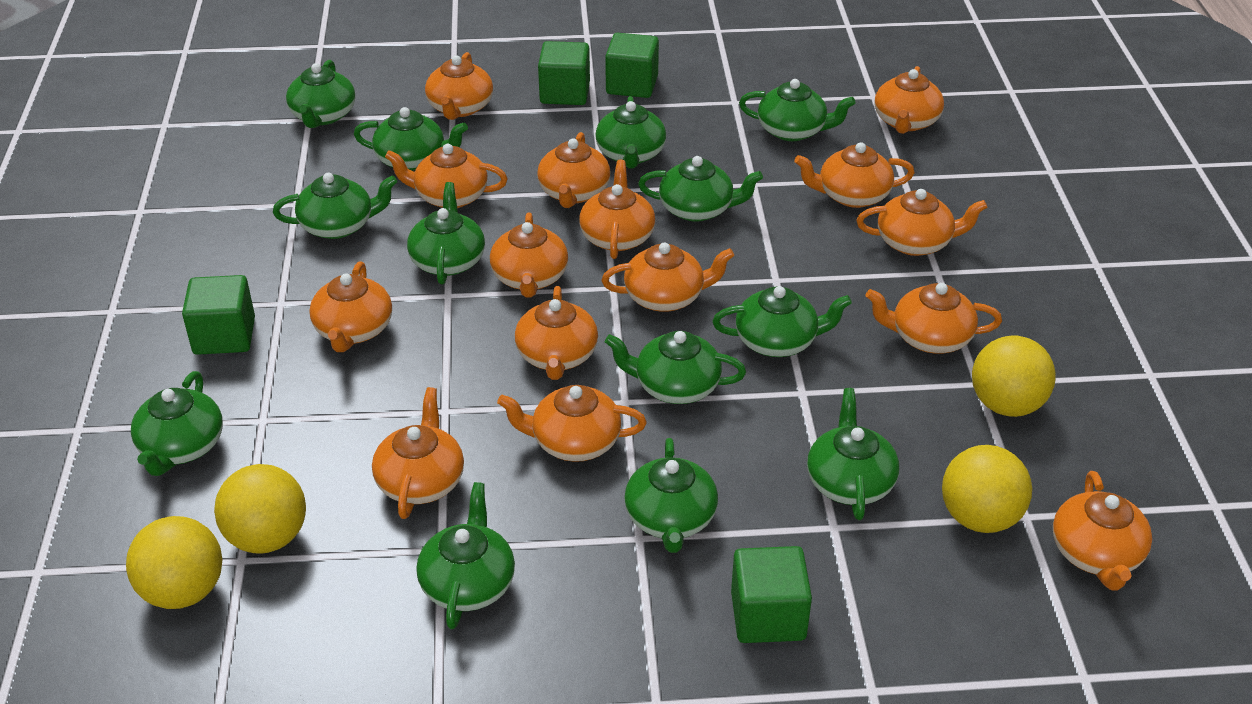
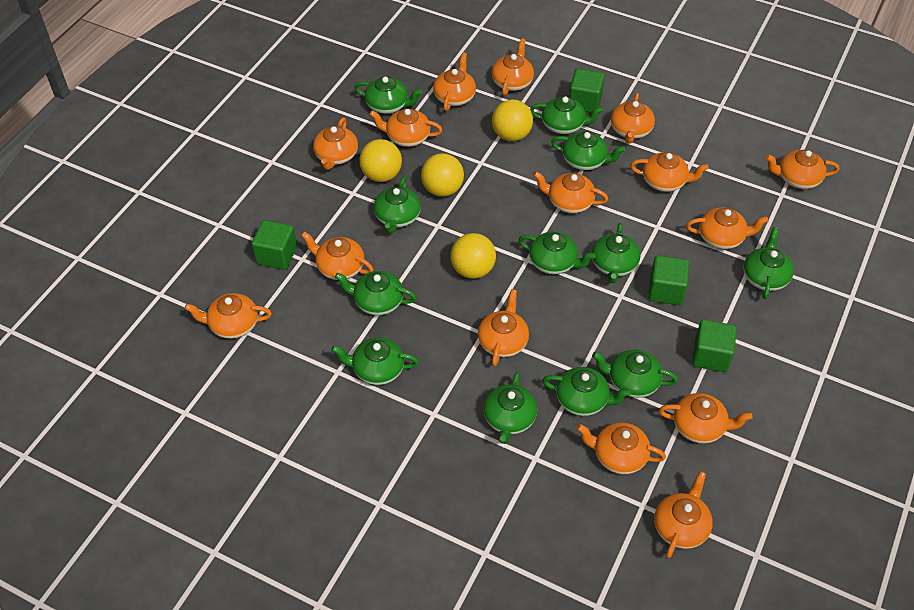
green teapot: 13 -> 12

